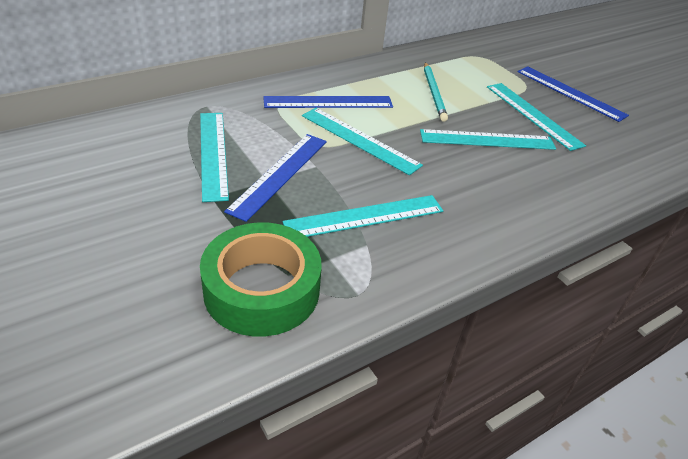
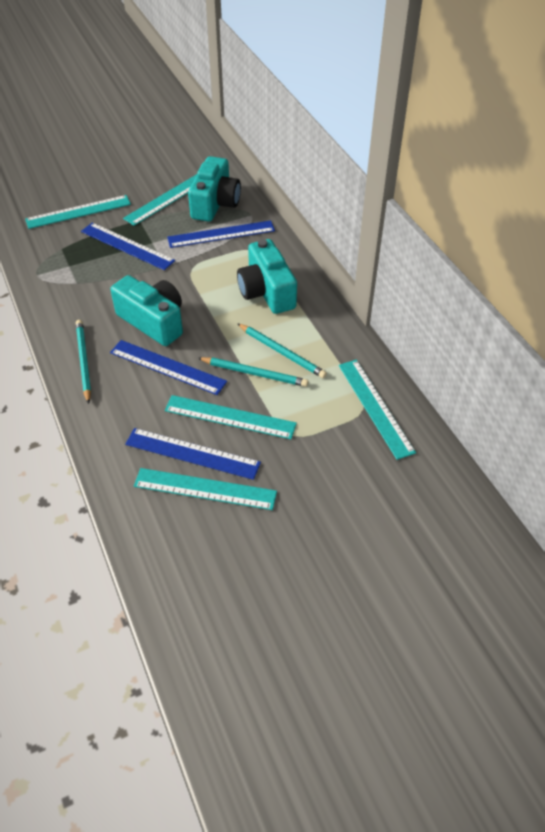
blue ruler: 3 -> 4
green tape: 1 -> 0
turquoise camera: 0 -> 3
turquoise pencil: 1 -> 3

